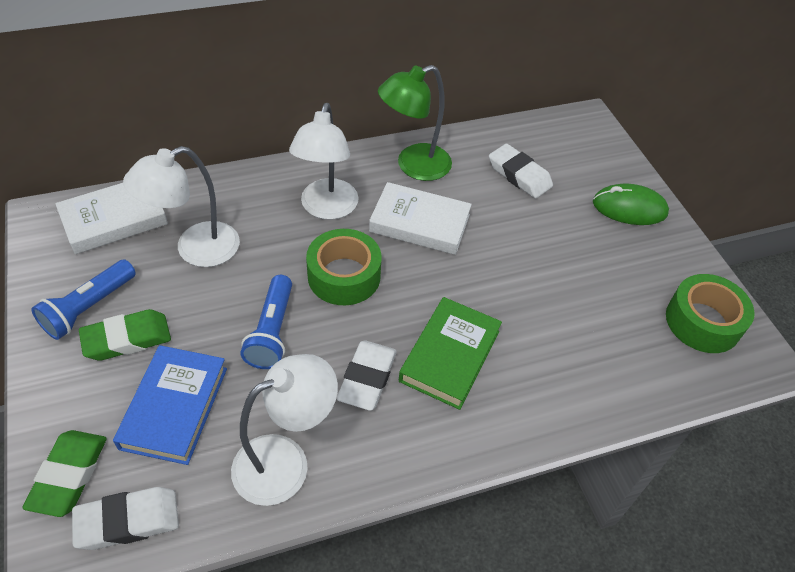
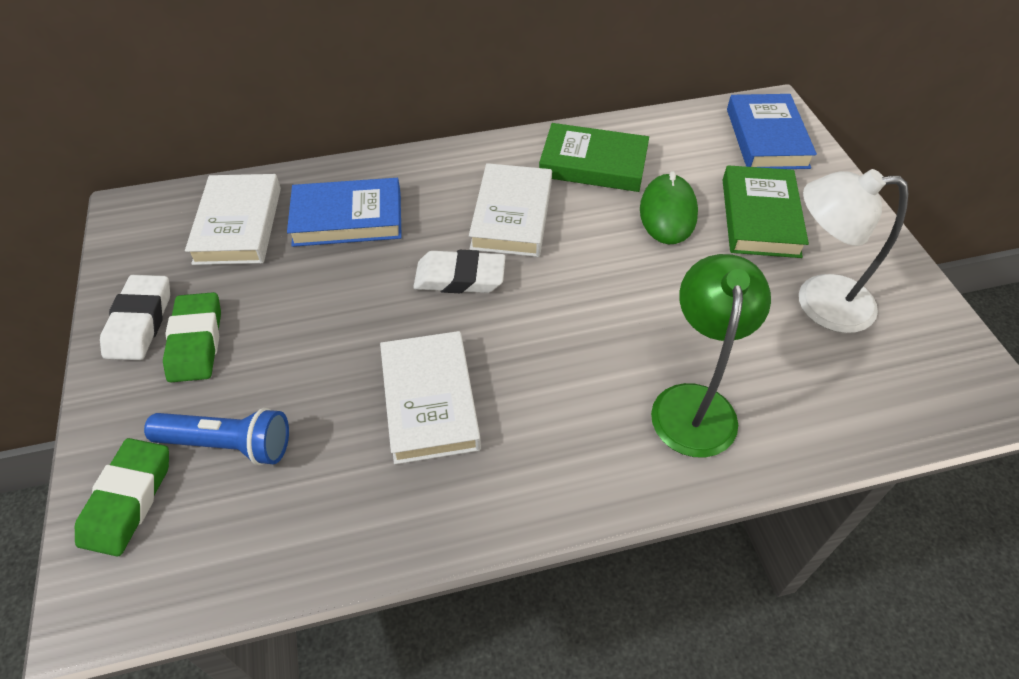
blue book: 1 -> 2
blue flashlight: 2 -> 1
green book: 1 -> 2
green tape: 2 -> 0
white book: 2 -> 3
white eraser: 3 -> 2
white lamp: 3 -> 1

